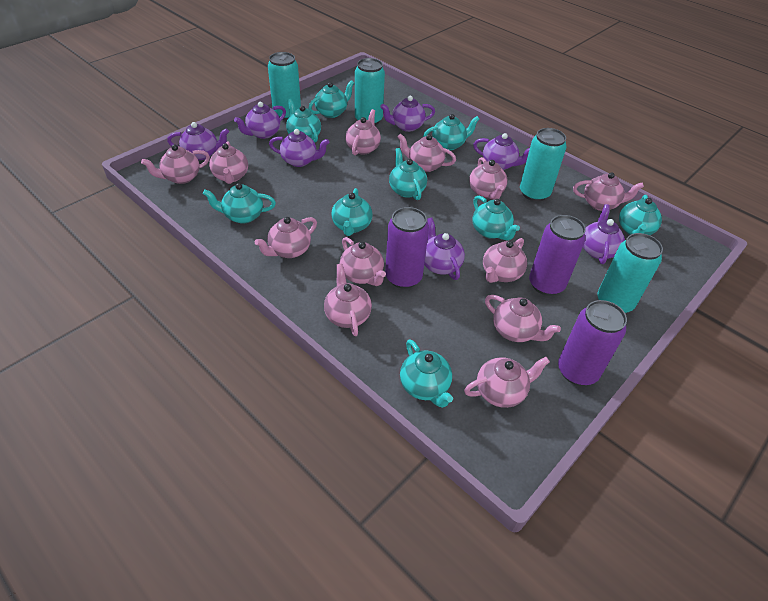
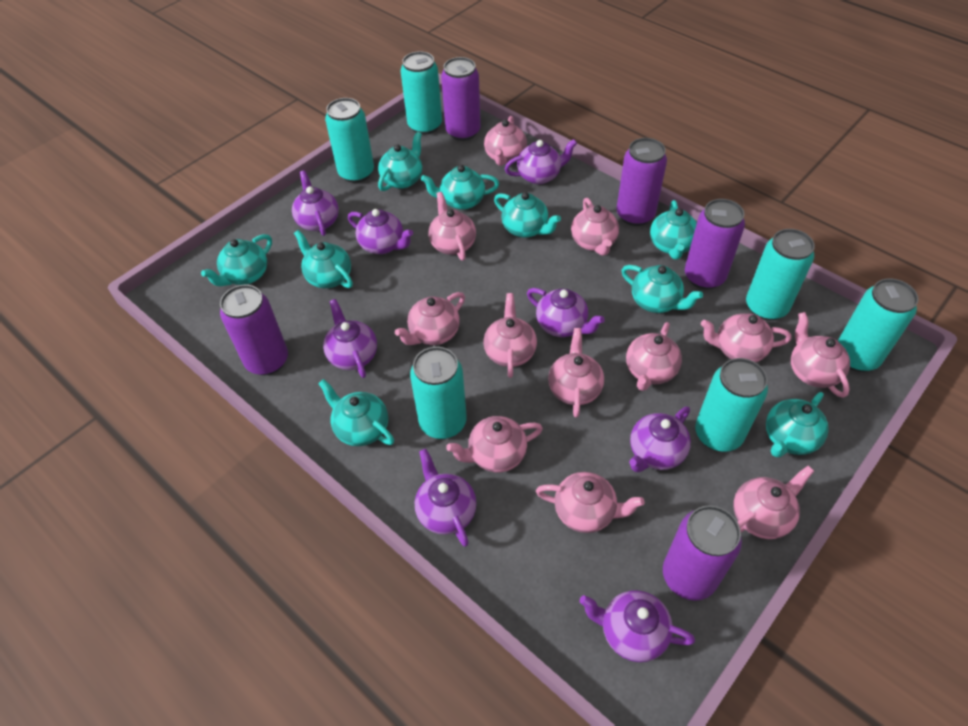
purple can: 3 -> 5
purple teapot: 7 -> 8
turquoise can: 4 -> 6

